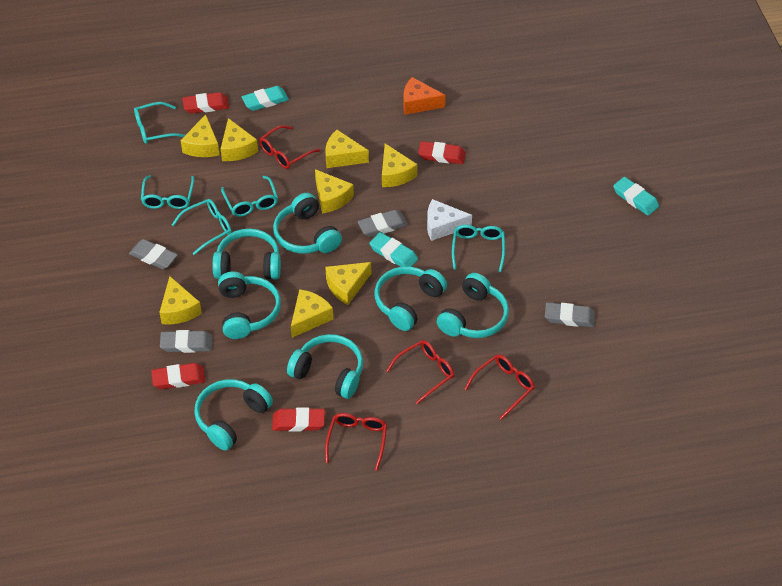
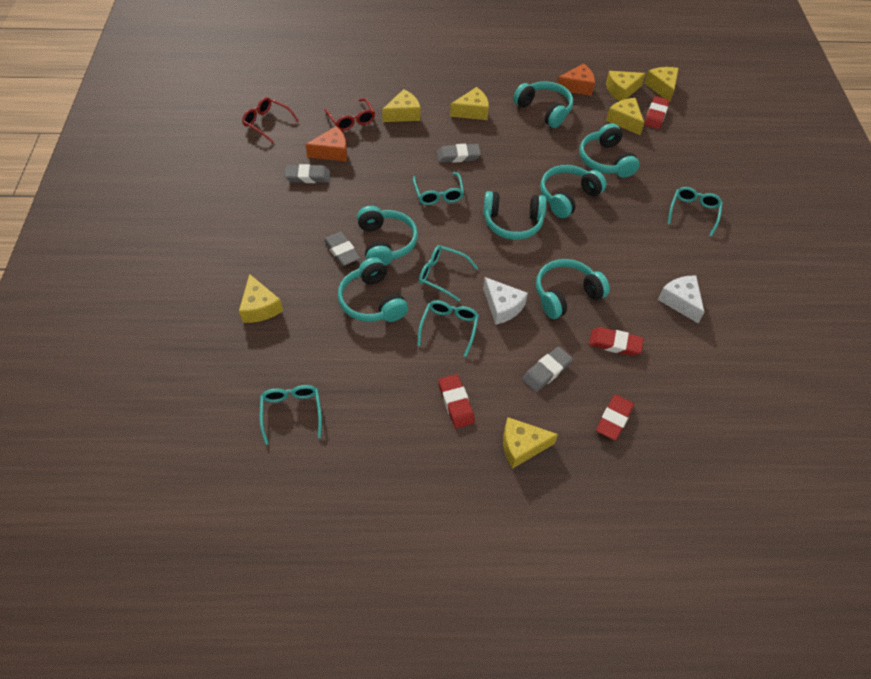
orange cheese: 1 -> 2
red glasses: 4 -> 2
turquoise eraser: 3 -> 0
white cheese: 1 -> 2
yellow cheese: 8 -> 7

